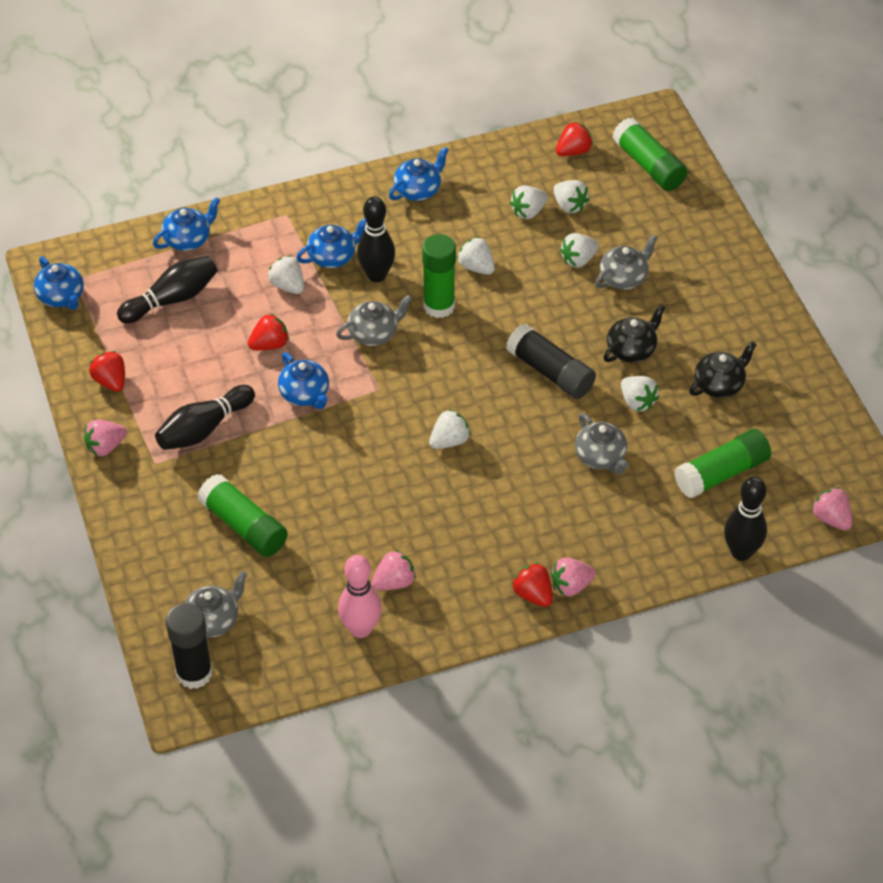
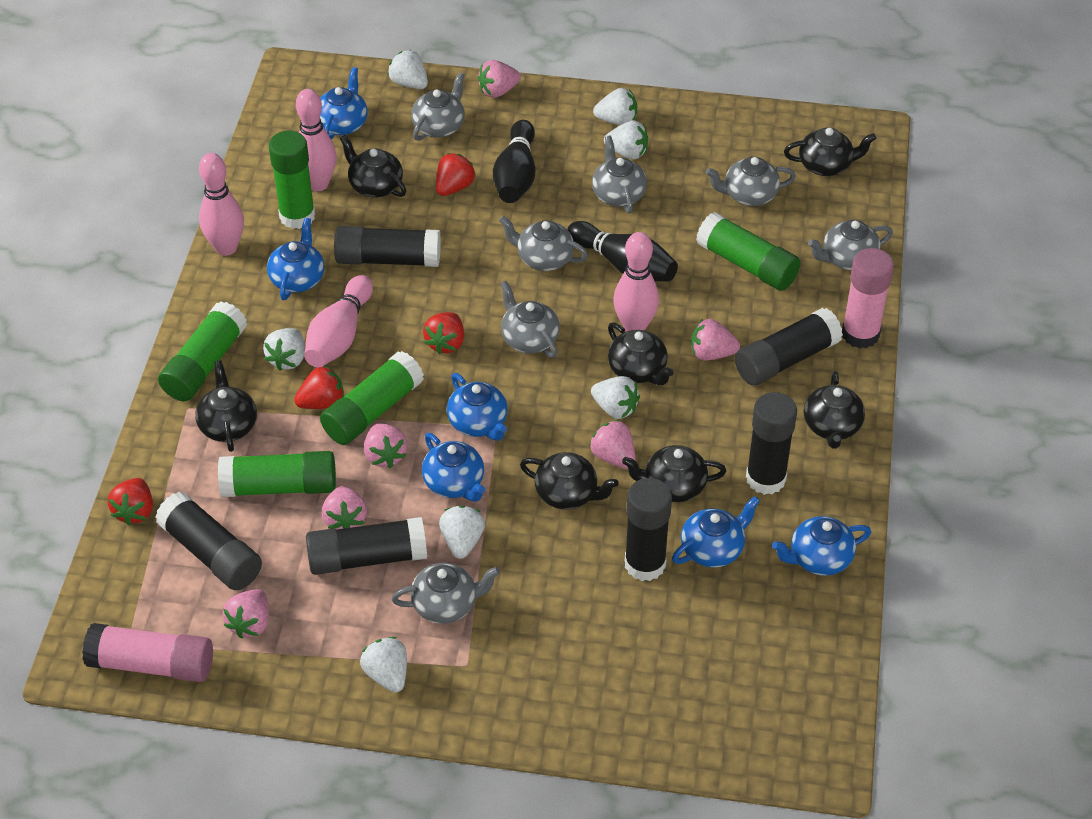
black bowling pin: 4 -> 2
black glue stick: 2 -> 6
black teapot: 2 -> 7
blue teapot: 5 -> 6
green glue stick: 4 -> 5
grey teapot: 4 -> 7
pink bowling pin: 1 -> 4
pink glue stick: 0 -> 2
pink strawberry: 4 -> 6

